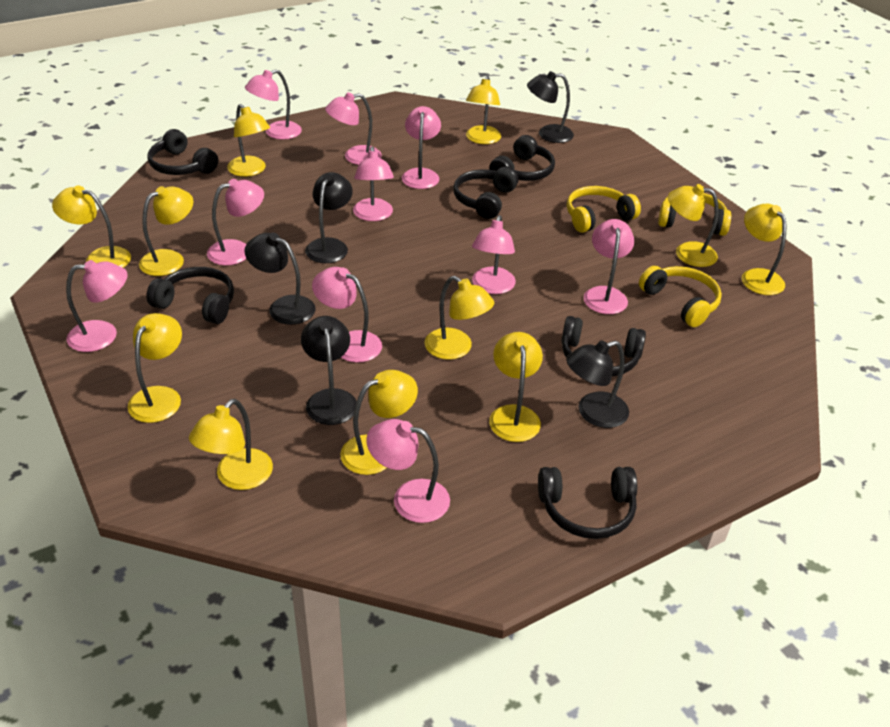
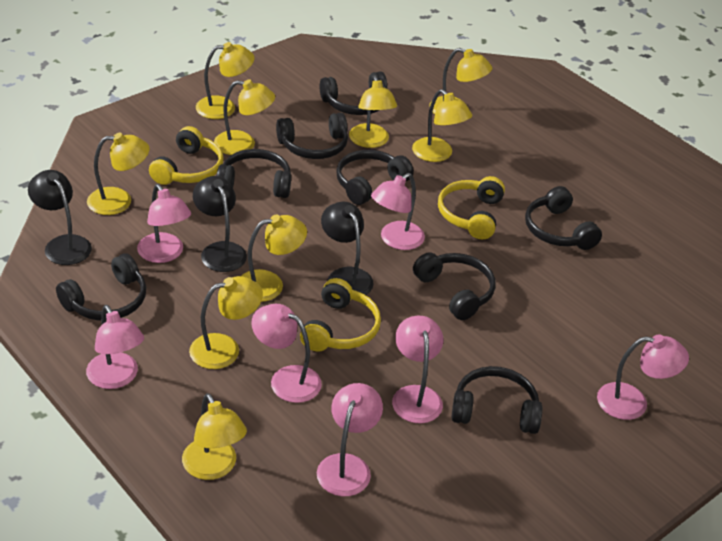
black headphones: 6 -> 8
black lamp: 5 -> 3
pink lamp: 10 -> 7
yellow lamp: 11 -> 9

